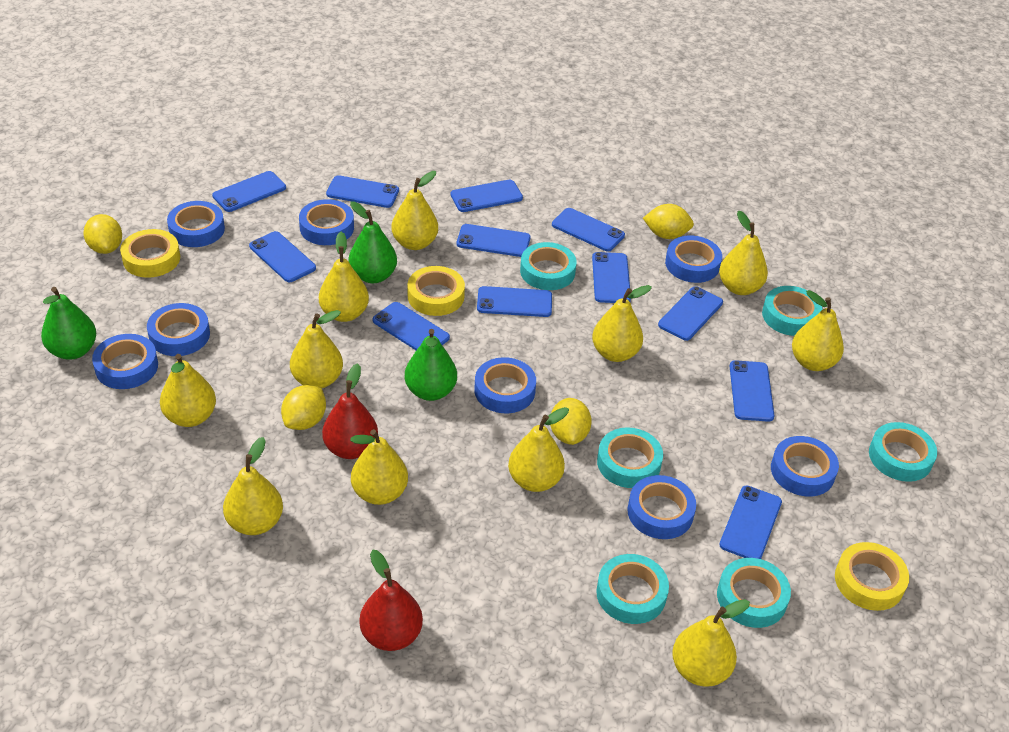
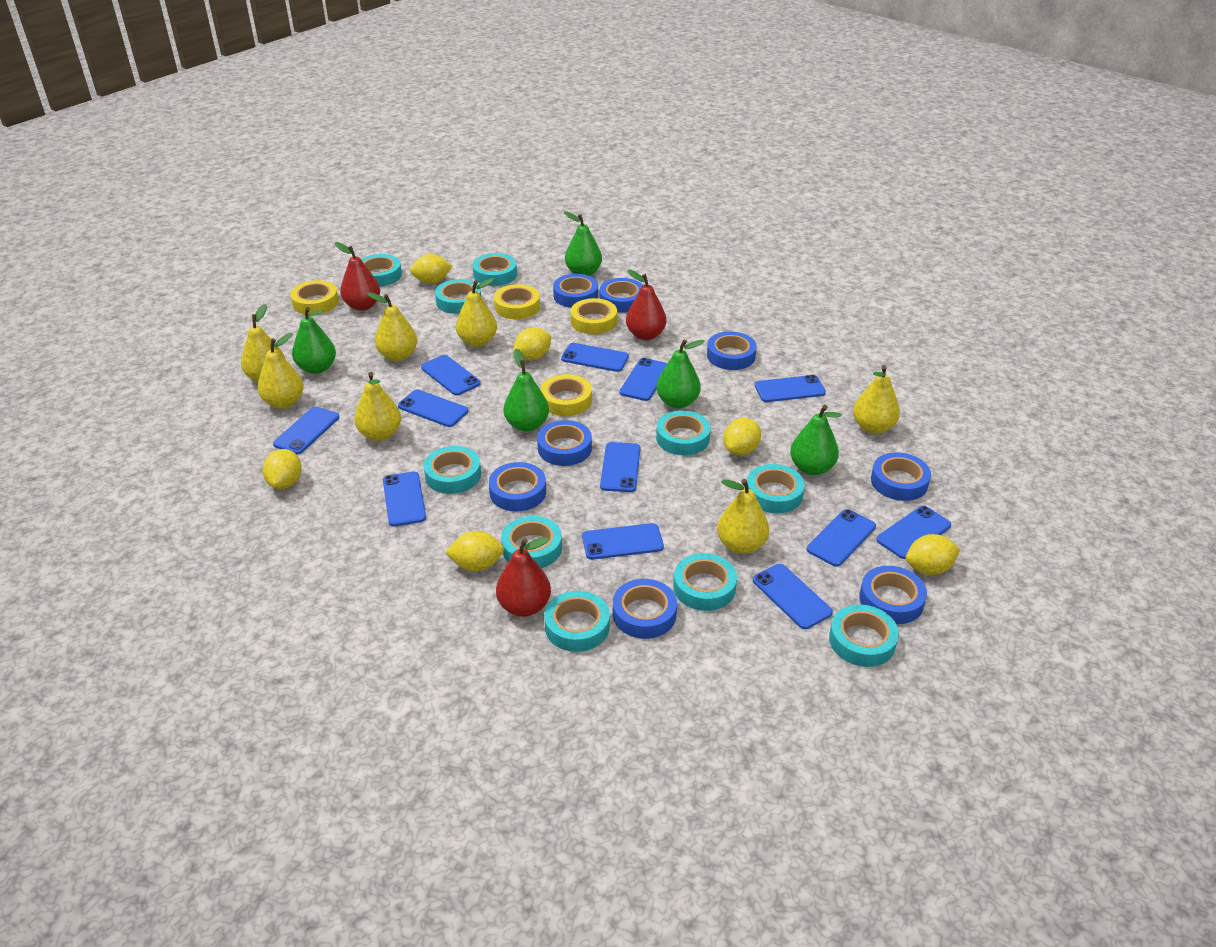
green pear: 3 -> 5
red pear: 2 -> 3
turquoise tape: 6 -> 10
yellow lemon: 4 -> 6
yellow pear: 11 -> 7
yellow tape: 3 -> 4

